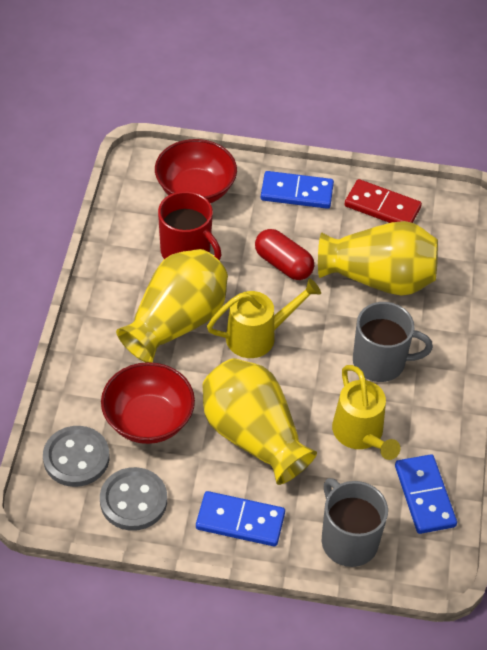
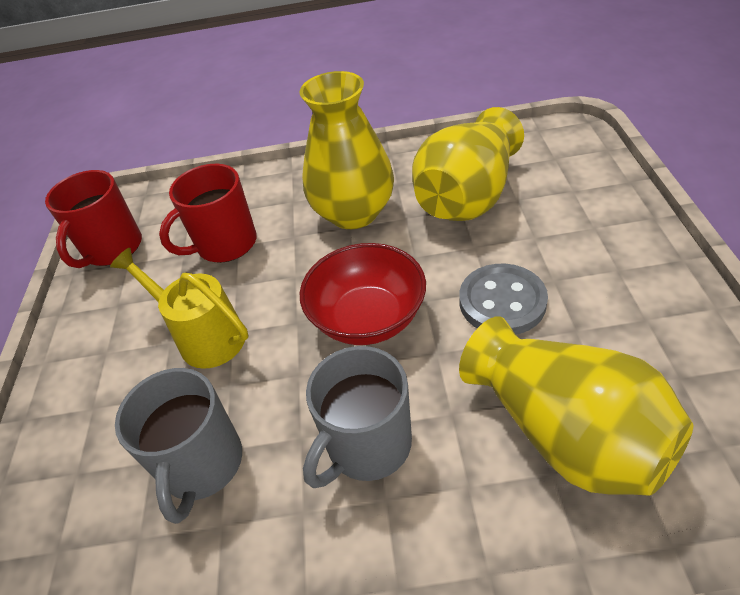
blue domino: 3 -> 0
grey button: 2 -> 1
red bowl: 2 -> 1
red capsule: 1 -> 0
red domino: 1 -> 0
red mug: 1 -> 2
yellow watering can: 2 -> 1

